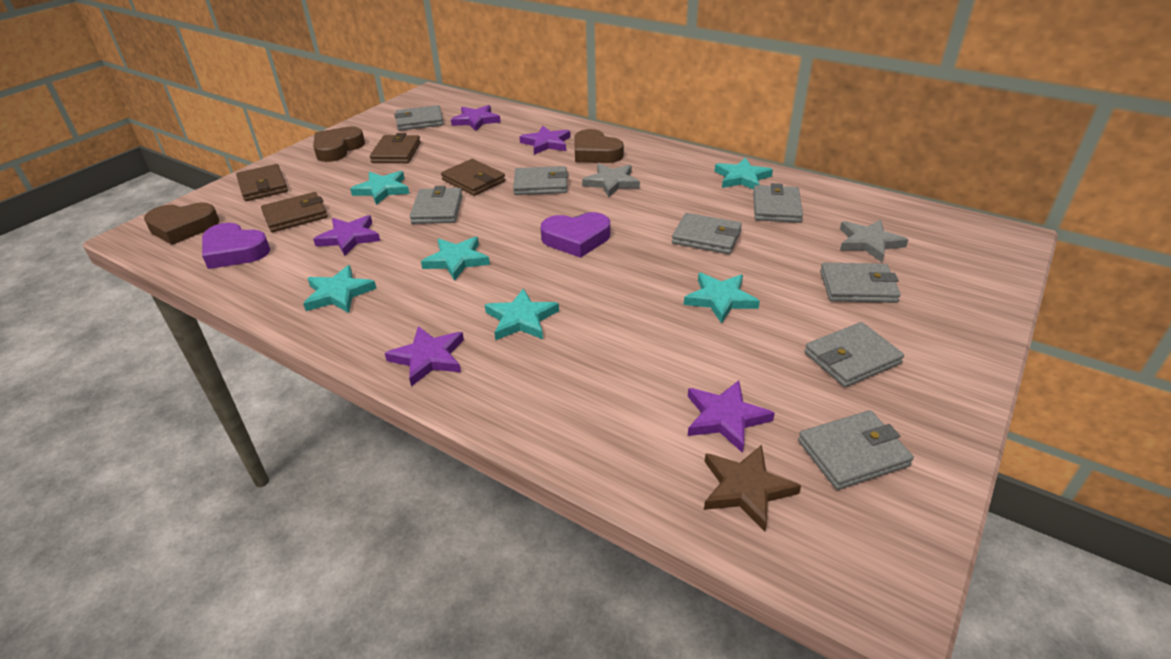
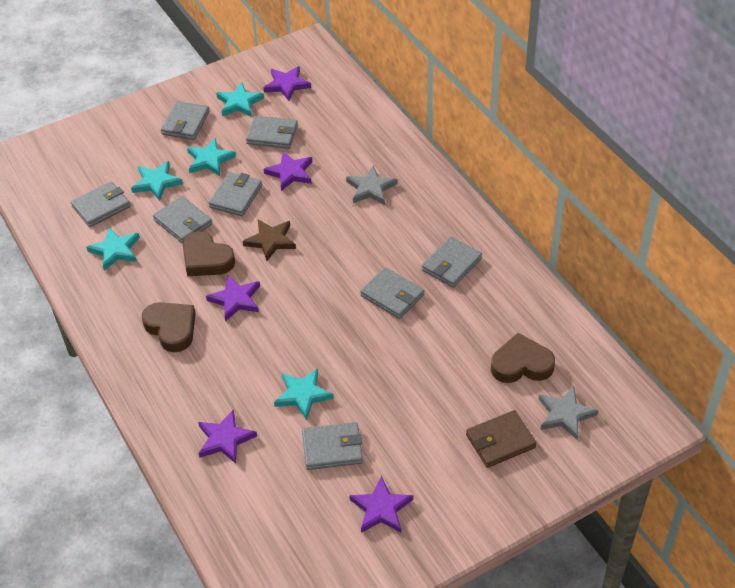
brown wallet: 4 -> 1
purple heart: 2 -> 0
turquoise star: 6 -> 5

